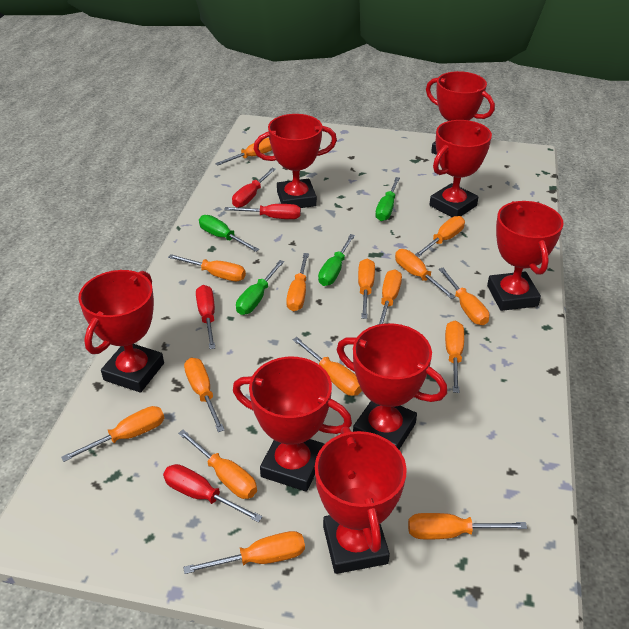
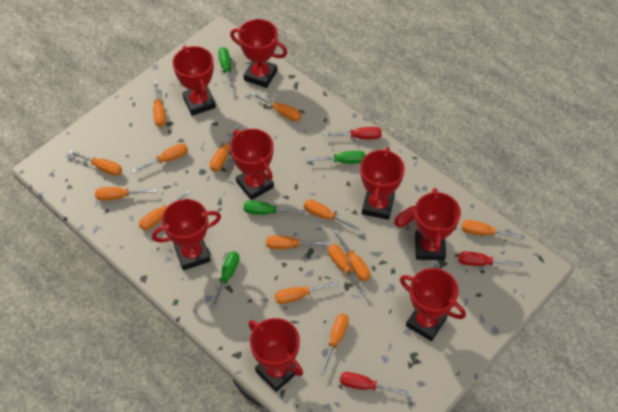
orange screwdriver: 15 -> 14

